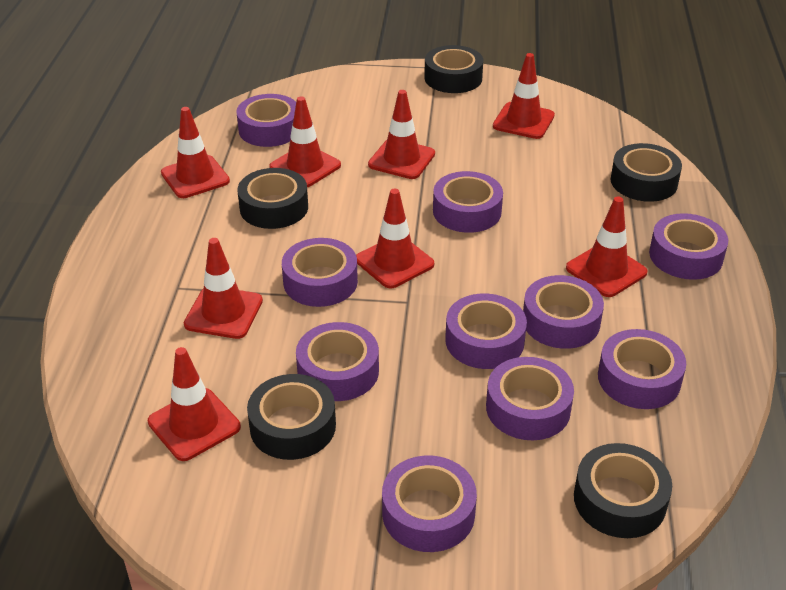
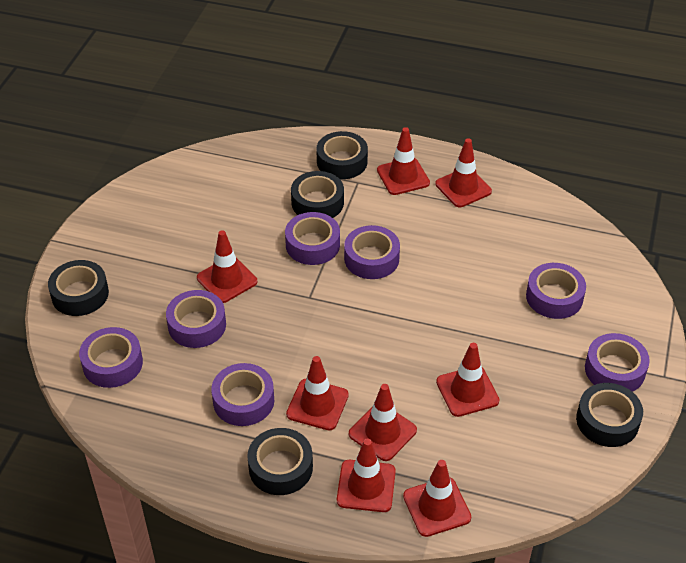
purple tape: 10 -> 7

